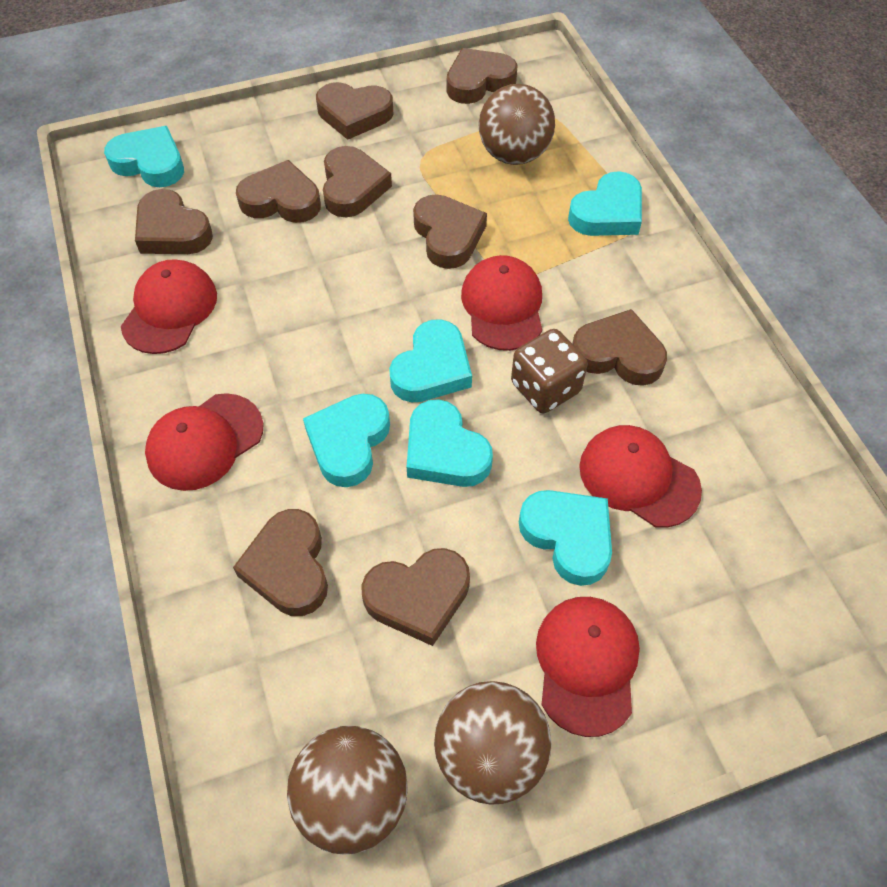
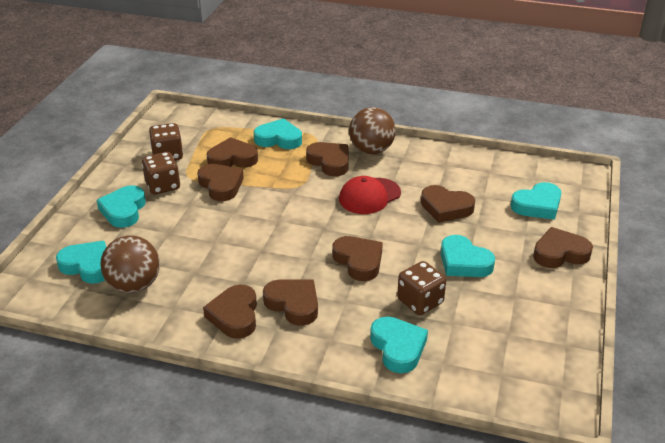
brown ball: 3 -> 2
brown dice: 1 -> 3
brown heart: 9 -> 8
red cap: 5 -> 1

